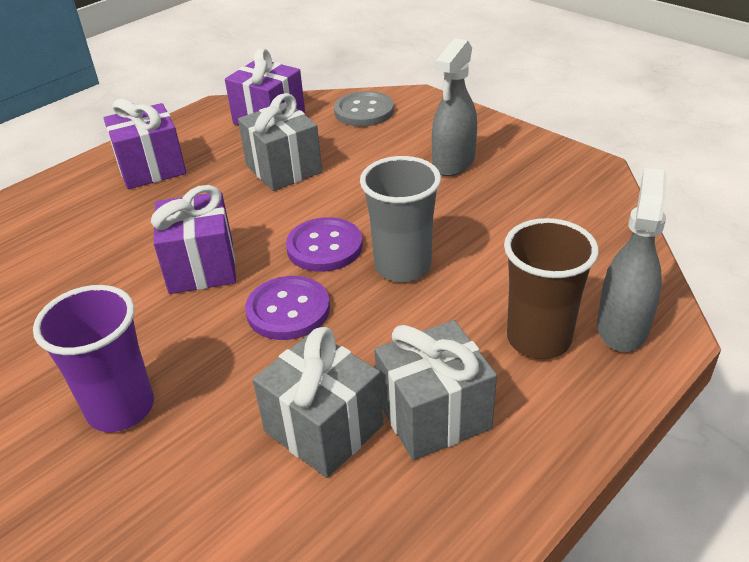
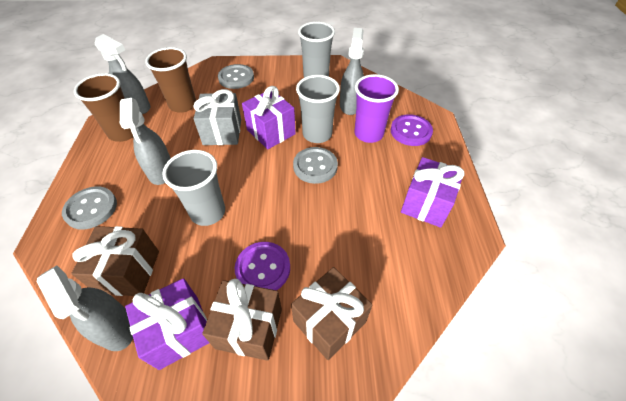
brown cup: 1 -> 2
brown gift: 0 -> 3
grey button: 1 -> 3
grey cup: 1 -> 3
grey gift: 3 -> 1
grey spray bottle: 2 -> 4

